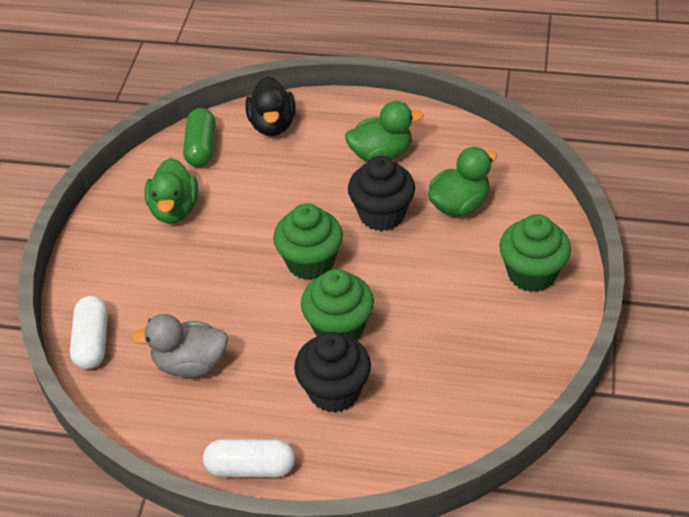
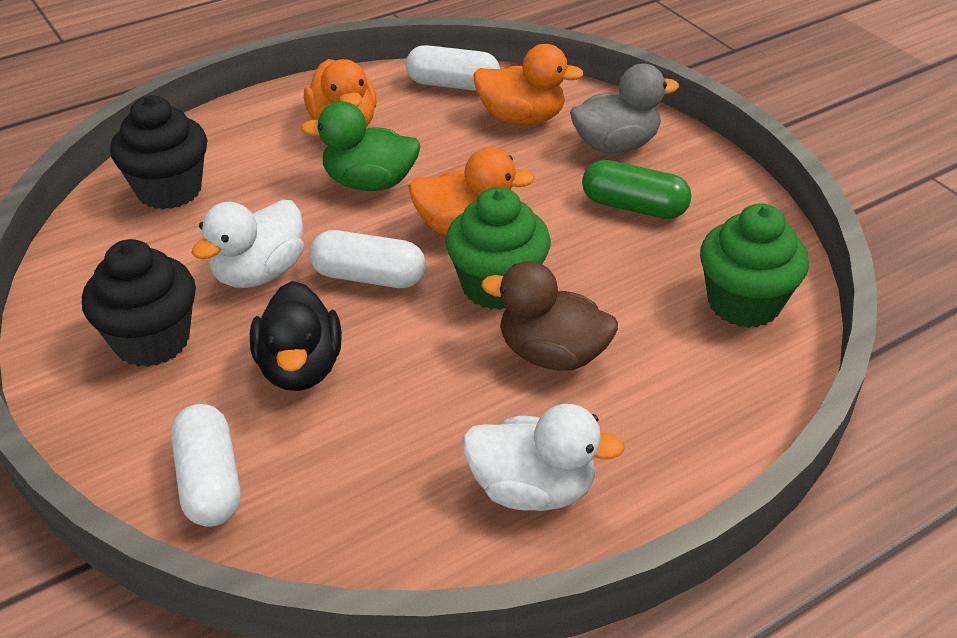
brown duck: 0 -> 1
green cupcake: 3 -> 2
green duck: 3 -> 1
orange duck: 0 -> 3
white capsule: 2 -> 3
white duck: 0 -> 2

